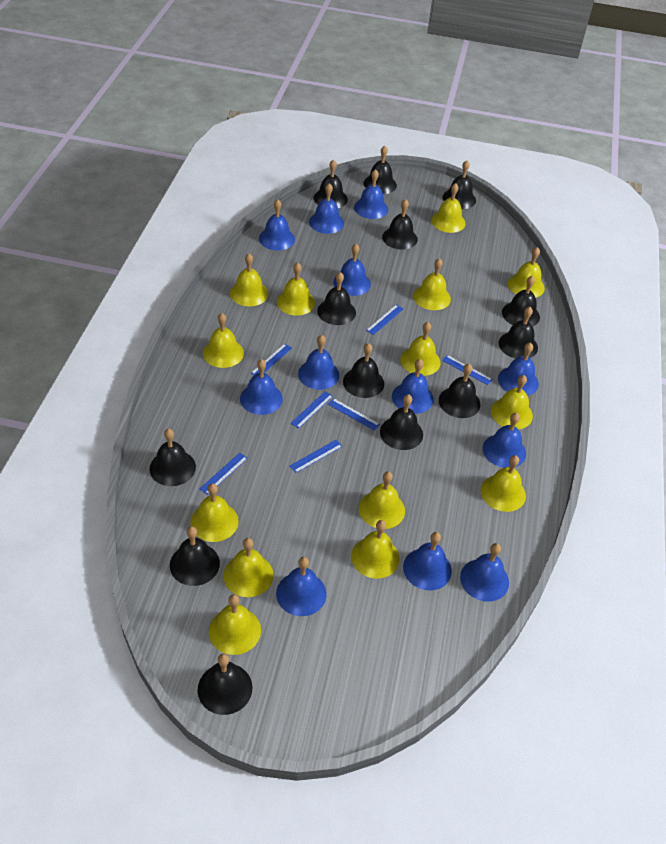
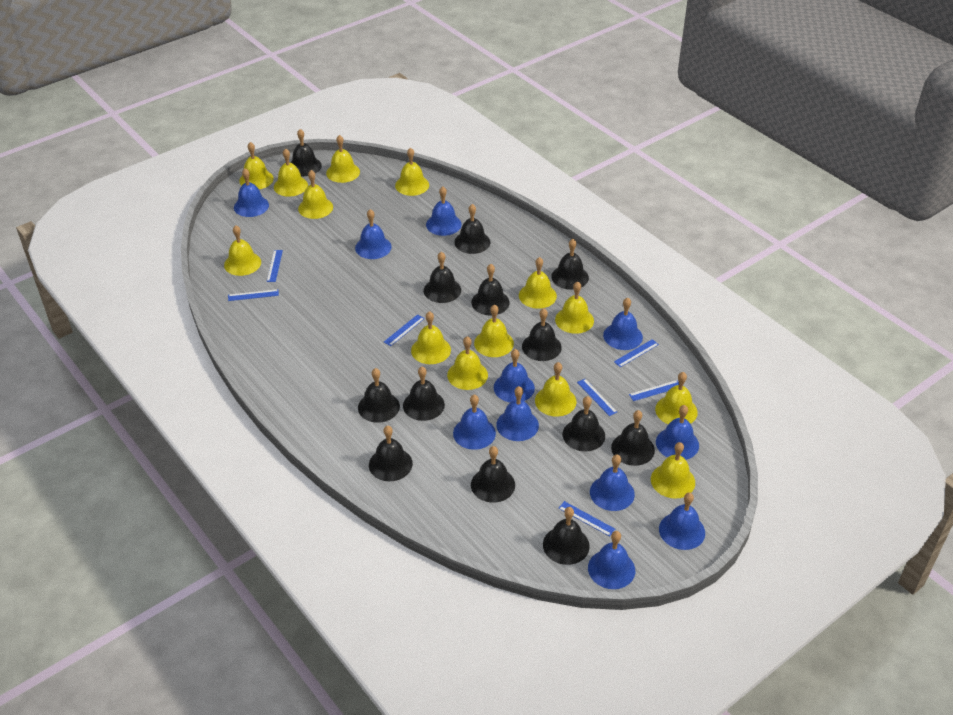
blue bell: 12 -> 11

